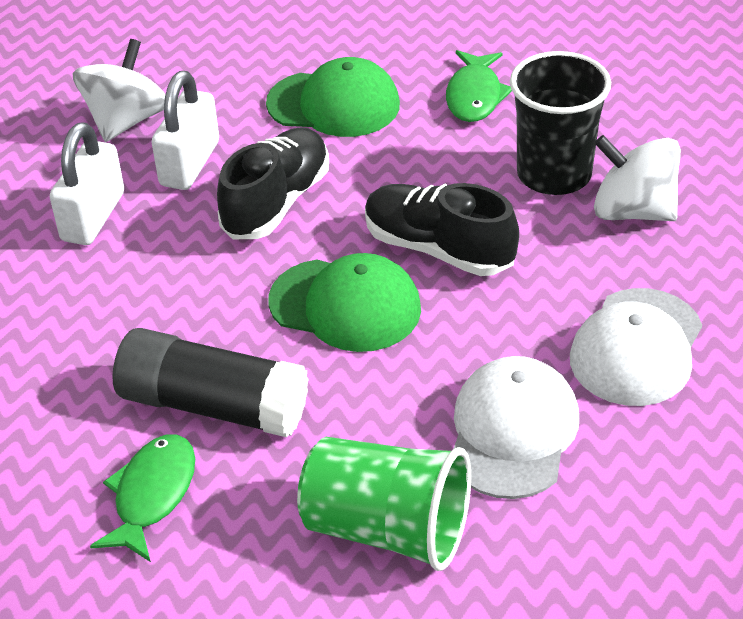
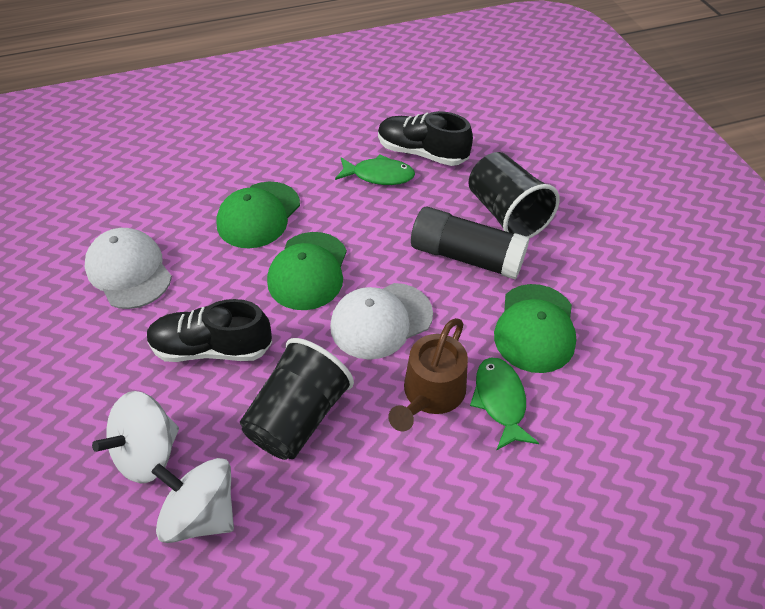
black cup: 1 -> 2
brown watering can: 0 -> 1
green cap: 2 -> 3
green cup: 1 -> 0
white padlock: 2 -> 0

